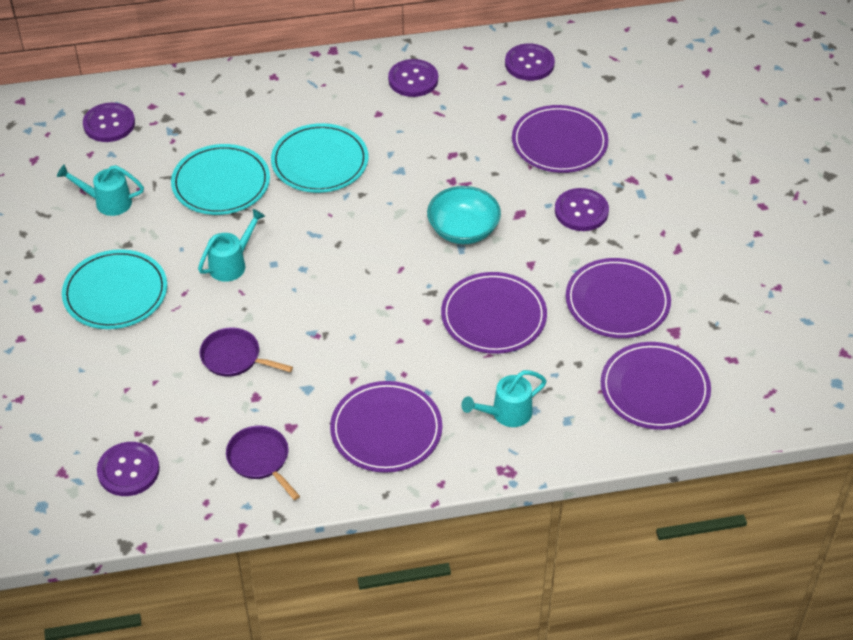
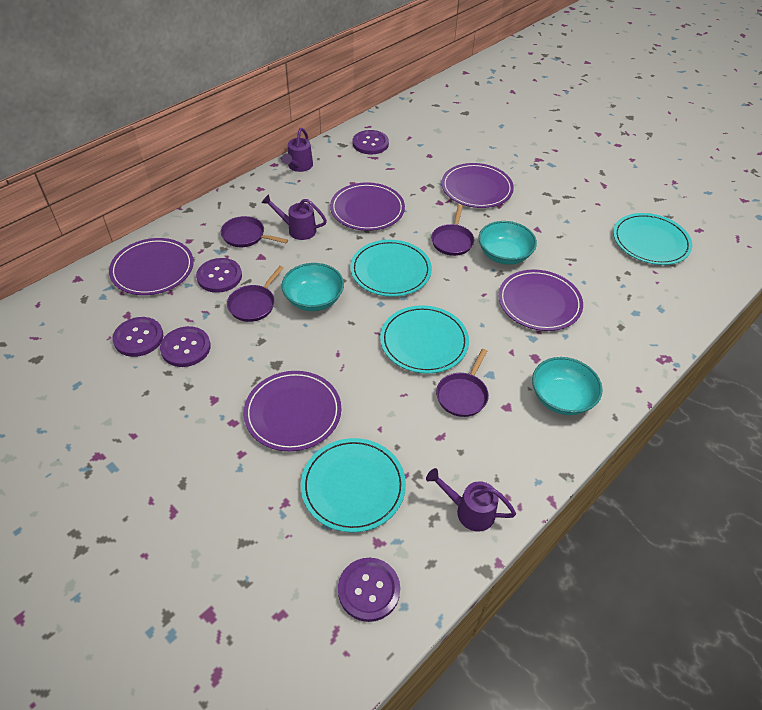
purple pan: 2 -> 4
purple watering can: 0 -> 3
turquoise bowl: 1 -> 3
turquoise plate: 3 -> 4
turquoise watering can: 3 -> 0

